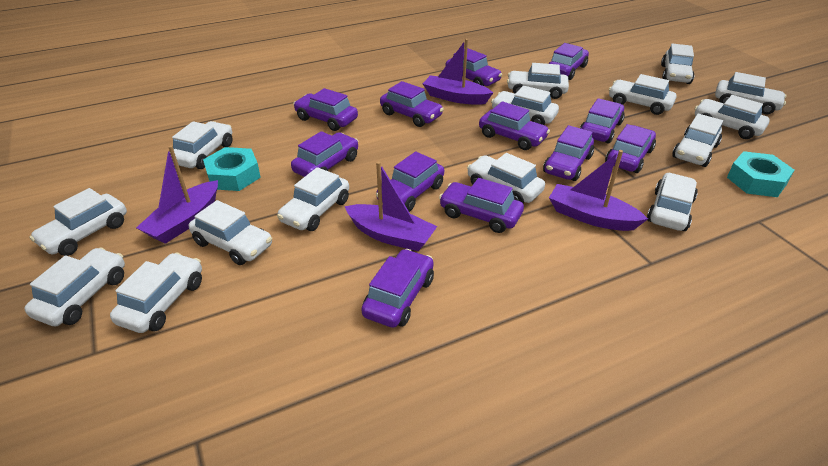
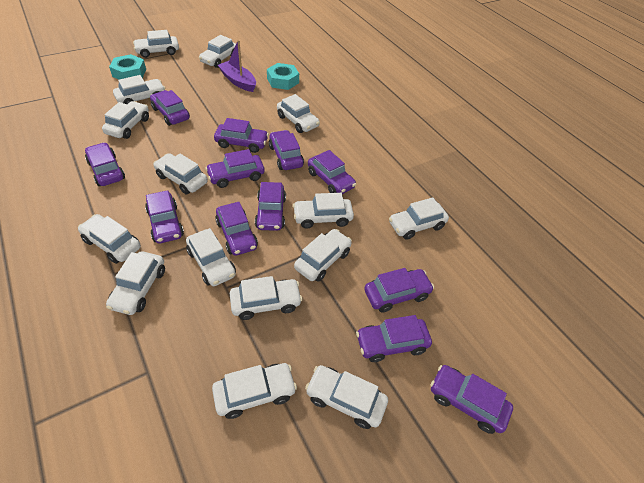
purple boat: 4 -> 1

